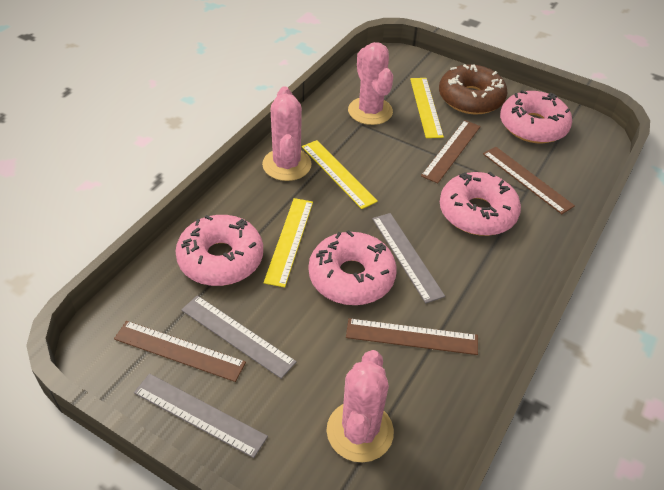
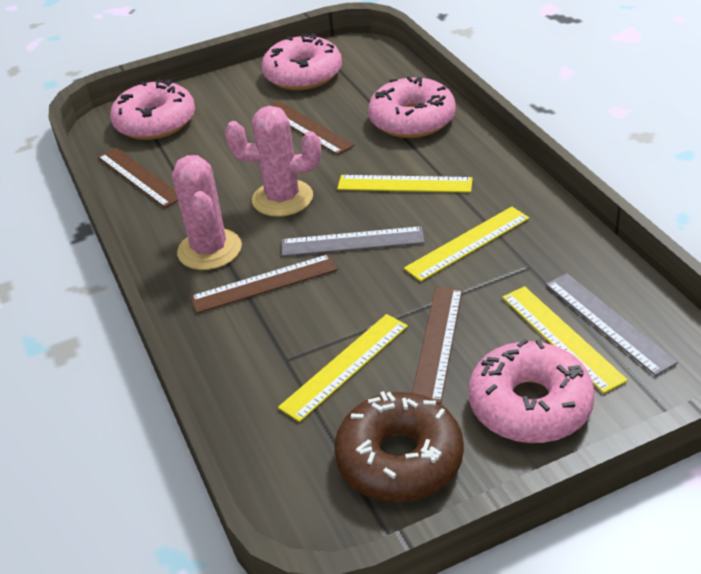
grey ruler: 3 -> 2
pink cactus: 3 -> 2
yellow ruler: 3 -> 4

